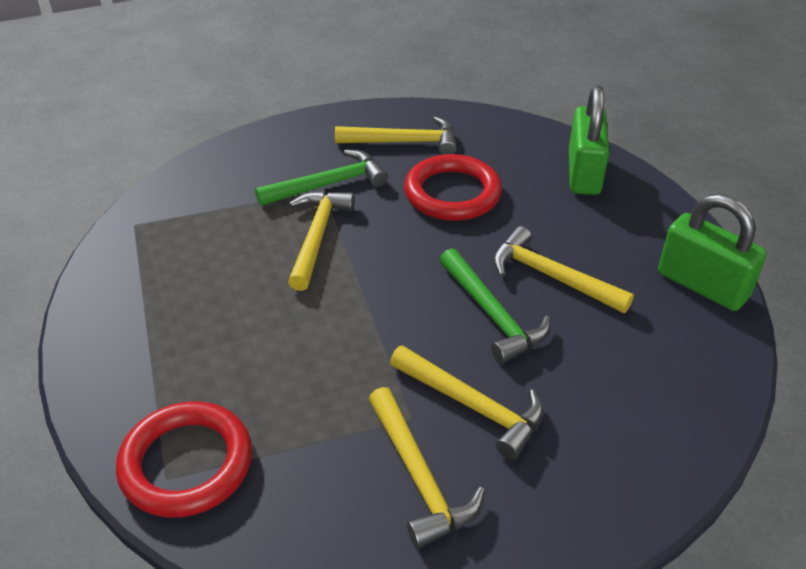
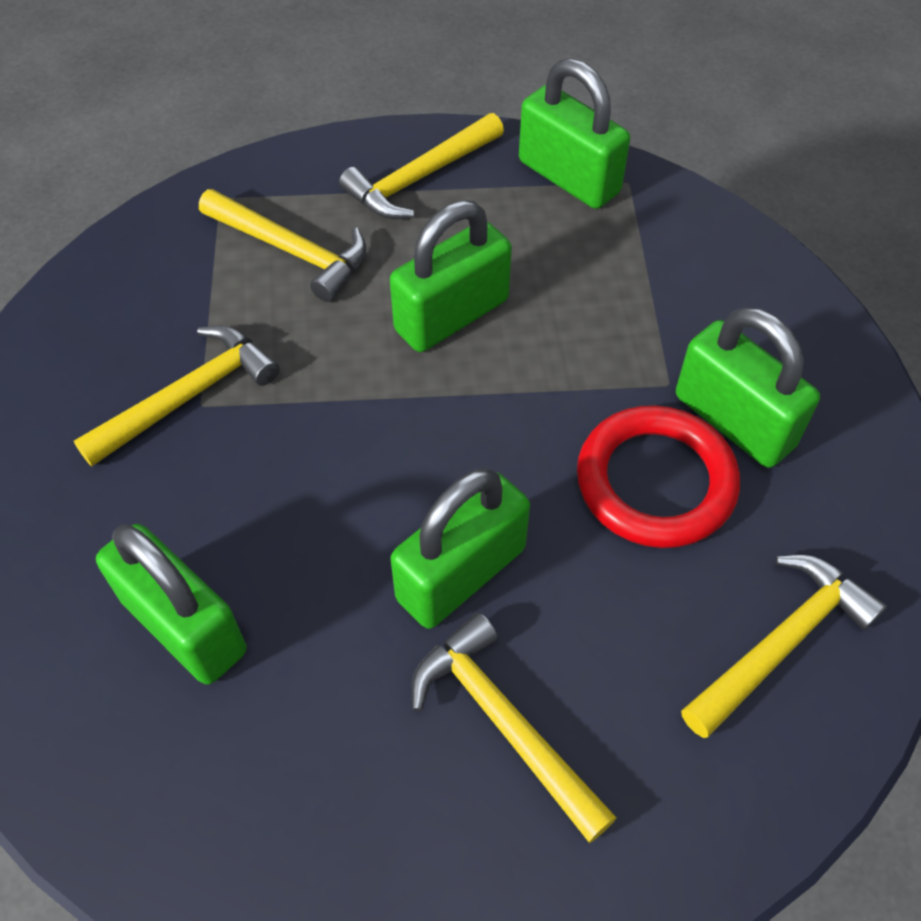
green hammer: 2 -> 0
green padlock: 2 -> 5
red ring: 2 -> 1

